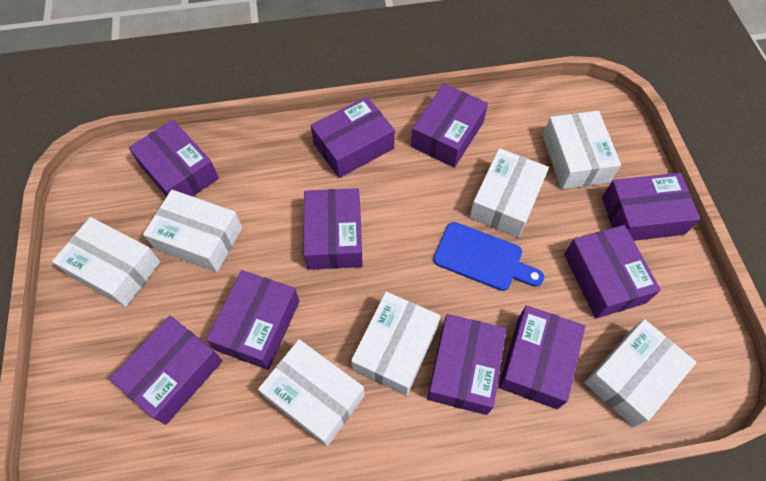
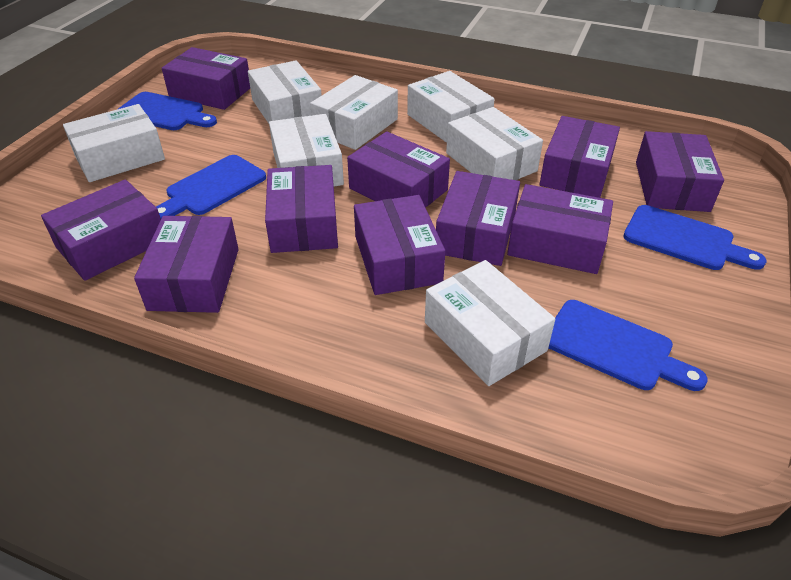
blue cutting board: 1 -> 4

